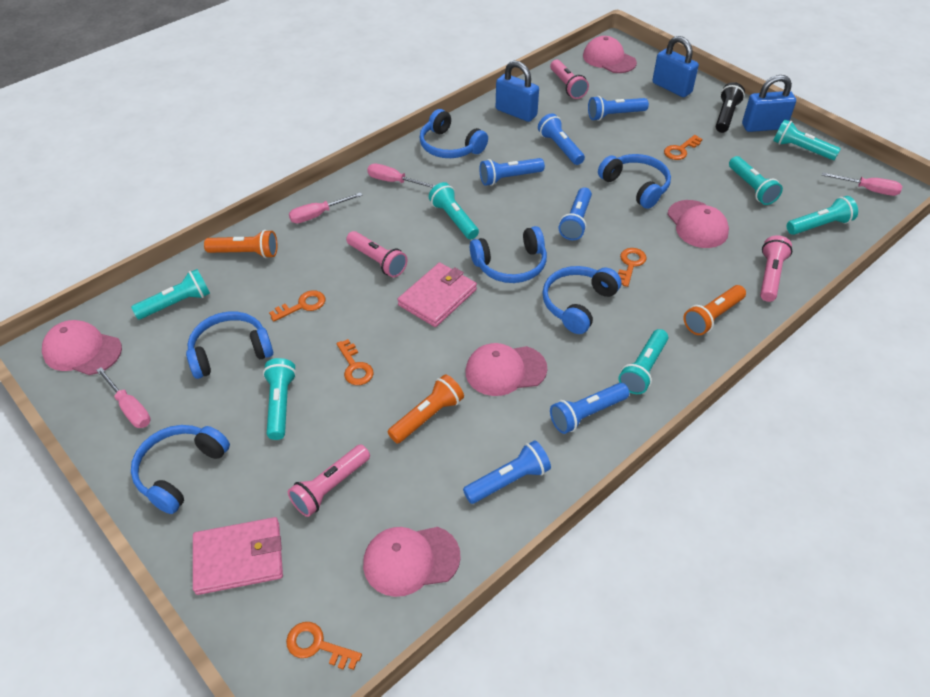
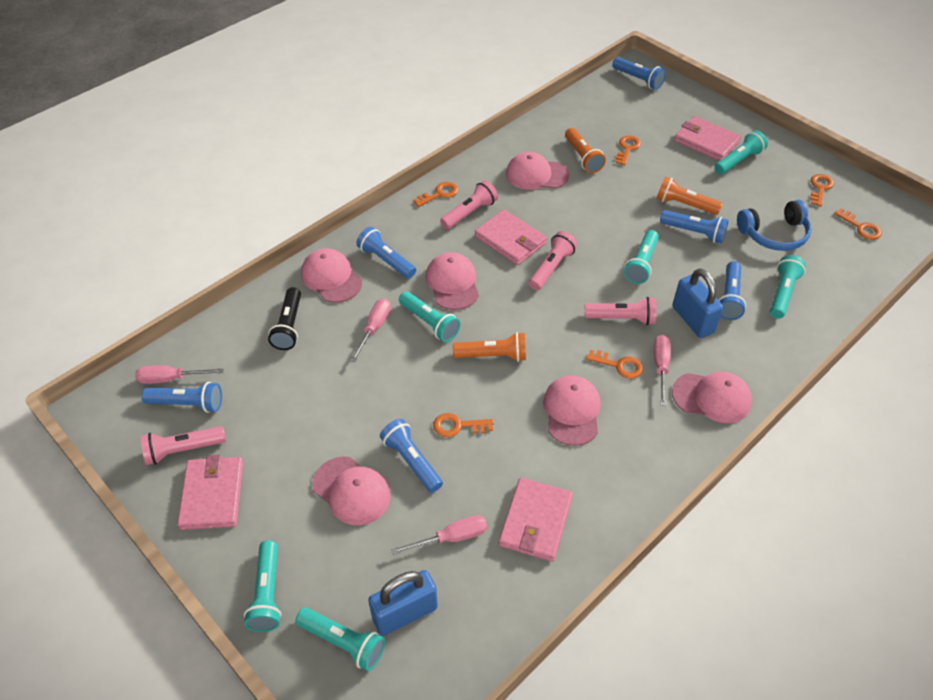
blue headphones: 6 -> 1
blue padlock: 3 -> 2
orange key: 5 -> 6
pink cap: 5 -> 6
pink wallet: 2 -> 4
turquoise flashlight: 7 -> 6

